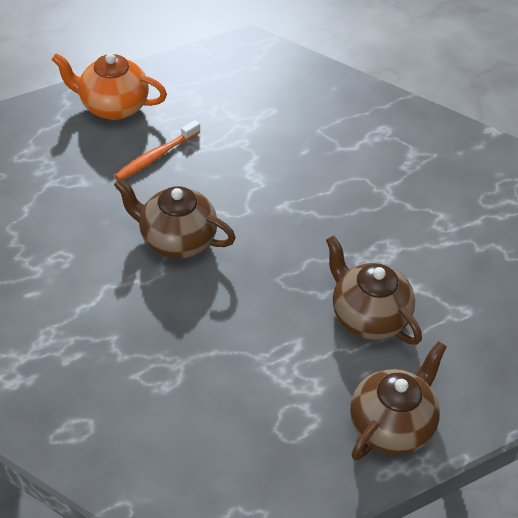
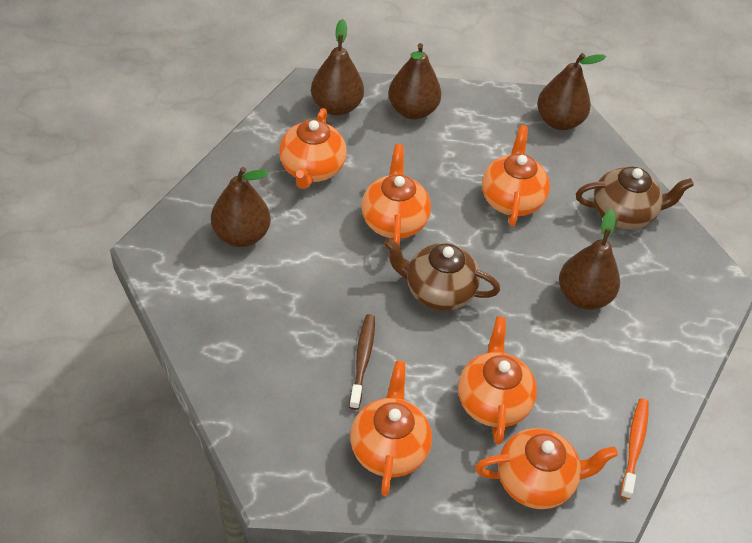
brown pear: 0 -> 5
brown teapot: 3 -> 2
brown toothbrush: 0 -> 1
orange teapot: 1 -> 6

